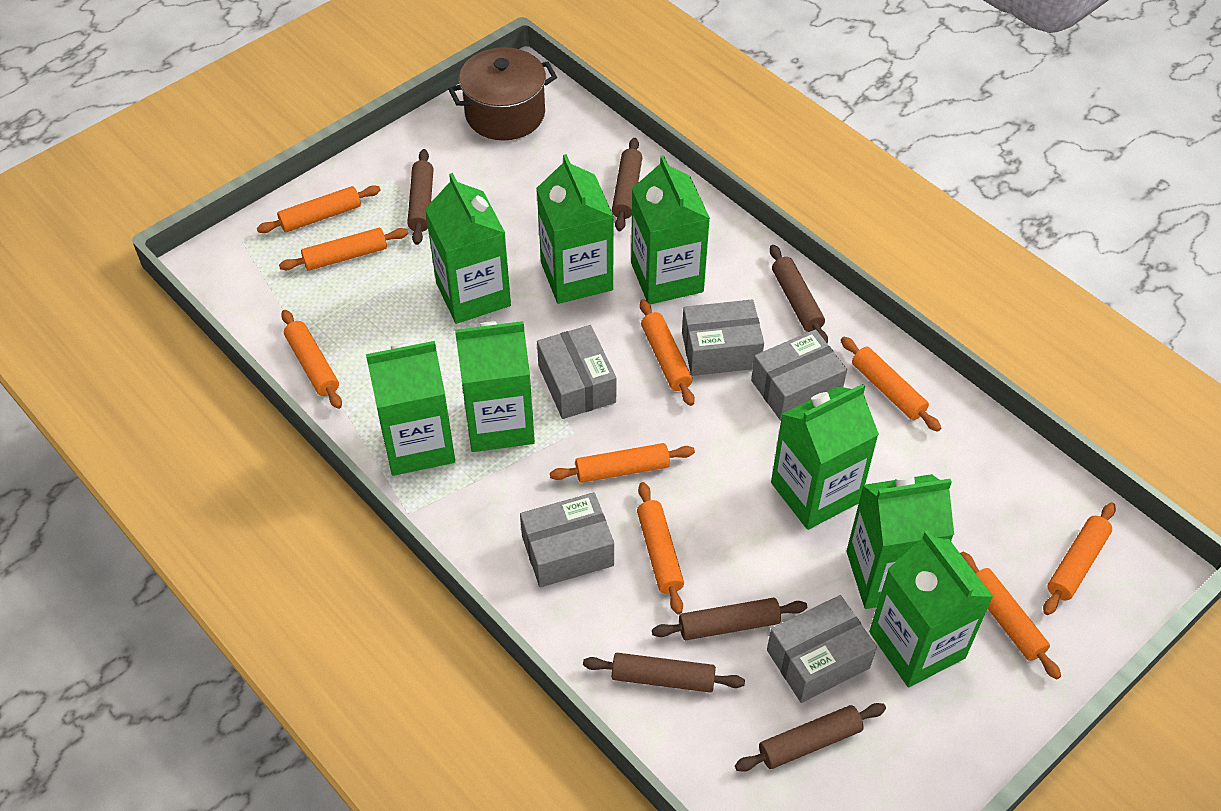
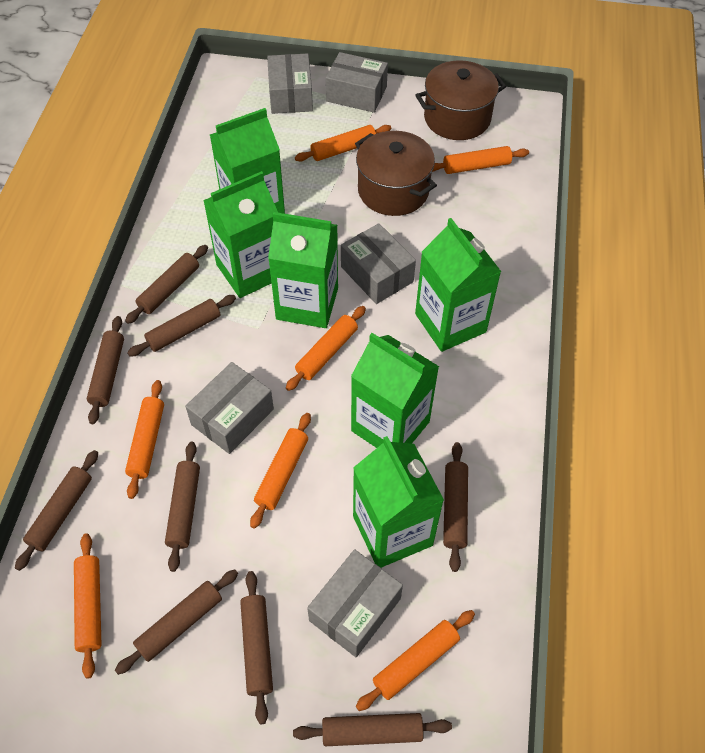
brown pot: 1 -> 2
brown rolling pin: 6 -> 9
green carton: 8 -> 6
orange rolling pin: 9 -> 7

